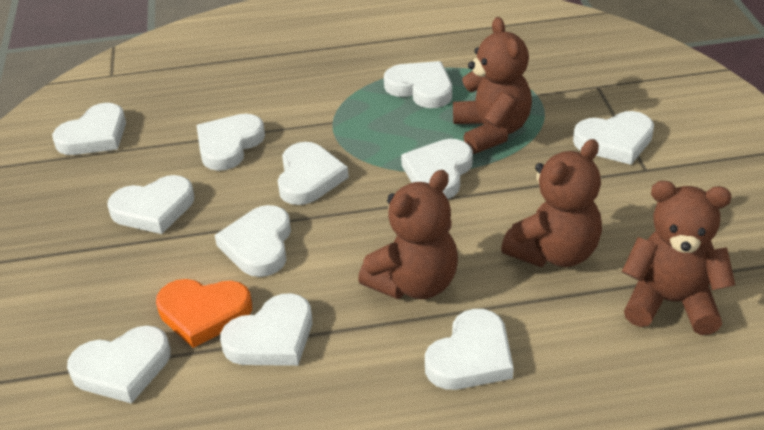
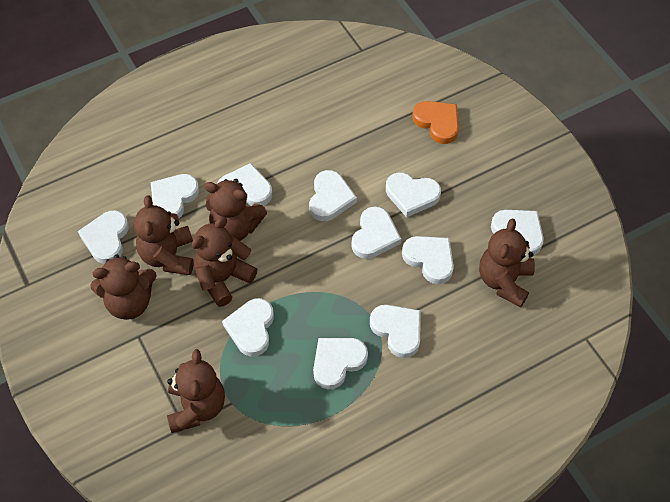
brown teddy bear: 4 -> 6

